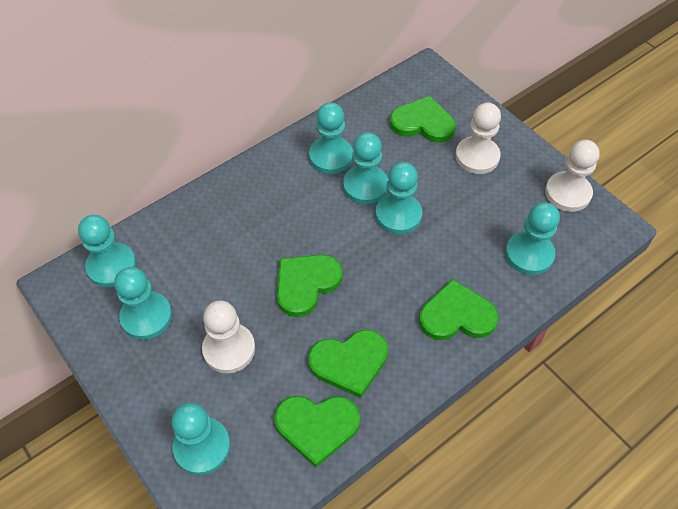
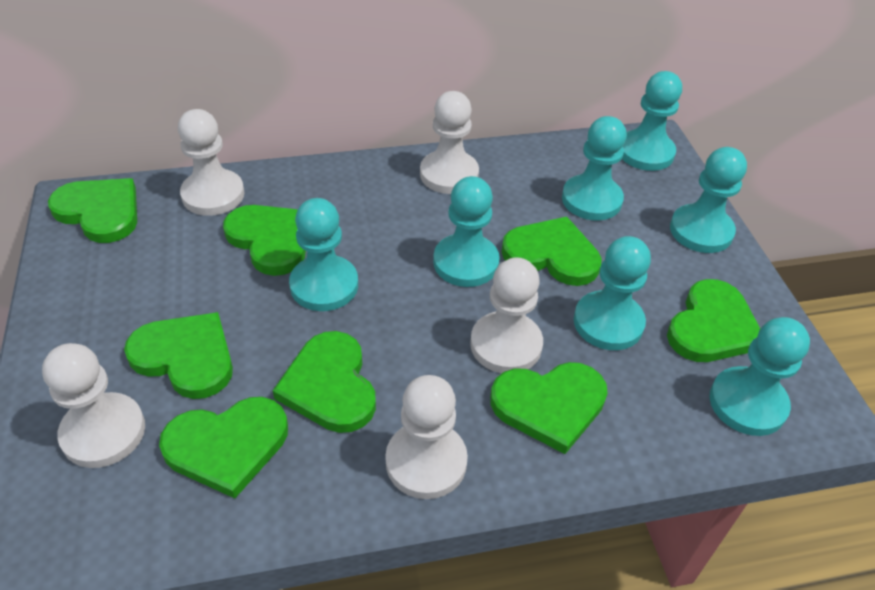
green heart: 5 -> 8
white pawn: 3 -> 5

